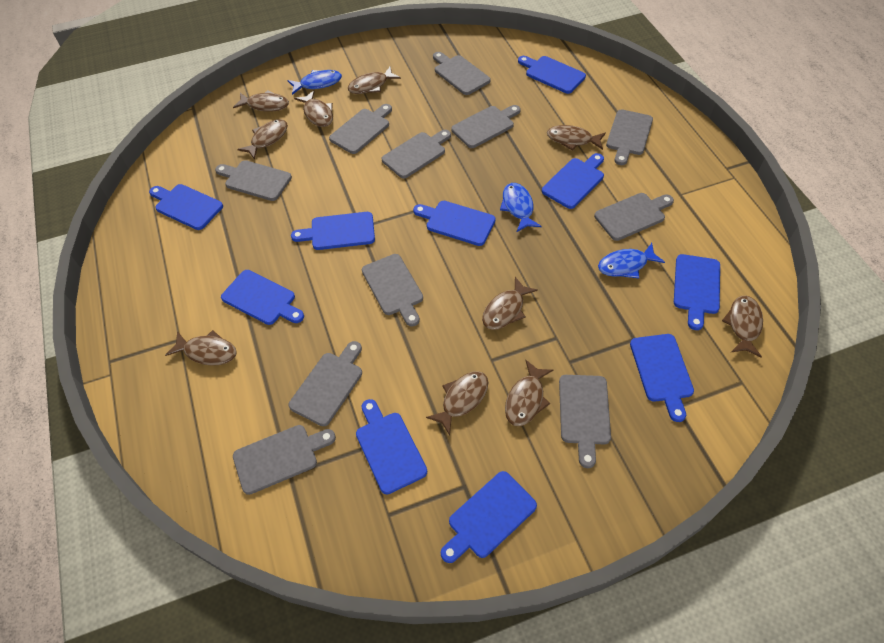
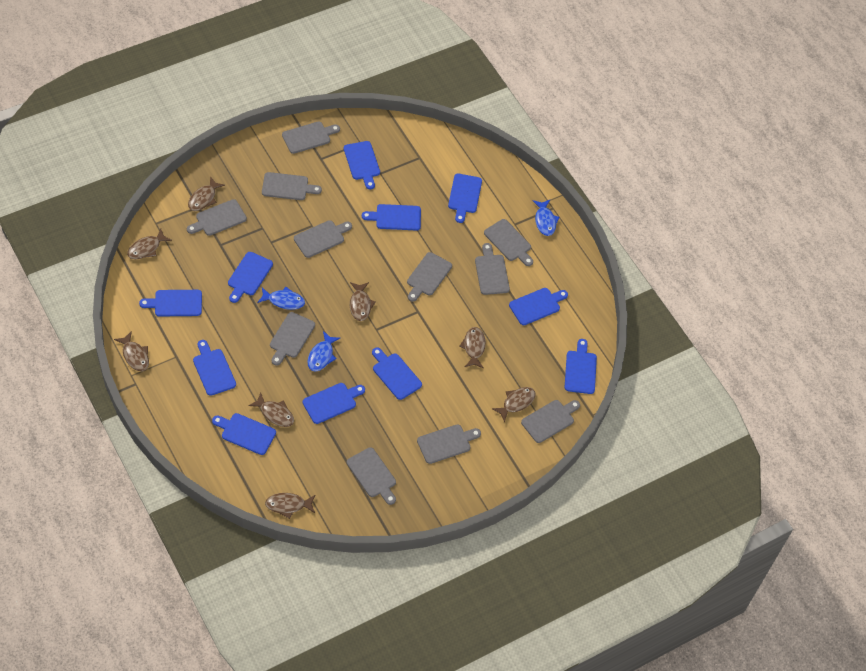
blue cutting board: 10 -> 11
brown fish: 10 -> 8

